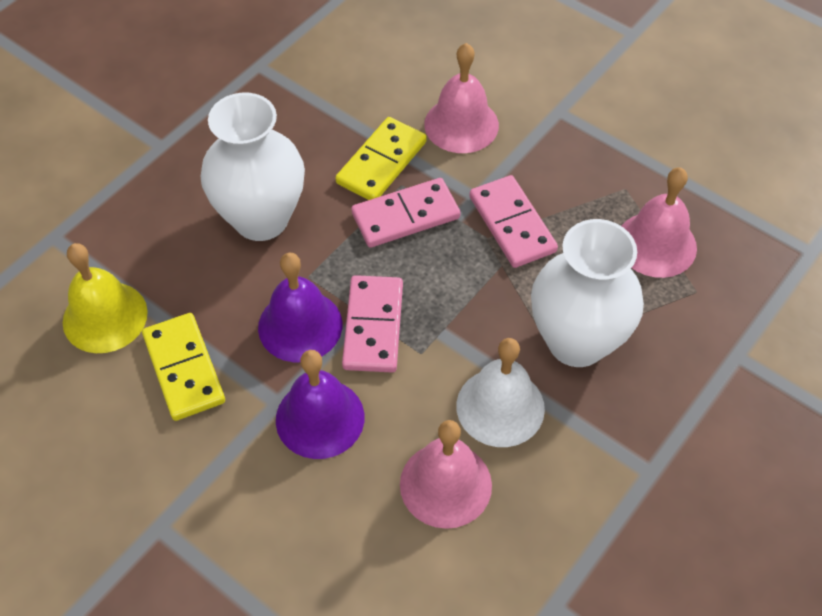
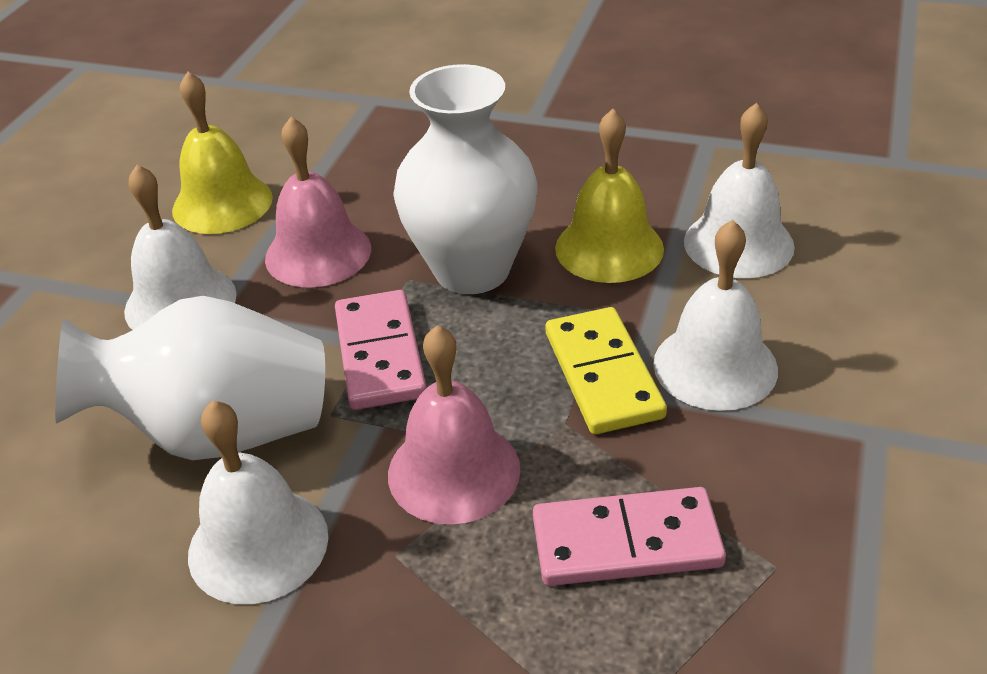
pink bell: 3 -> 2
pink domino: 3 -> 2
purple bell: 2 -> 0
white bell: 1 -> 4
yellow bell: 1 -> 2
yellow domino: 2 -> 1

